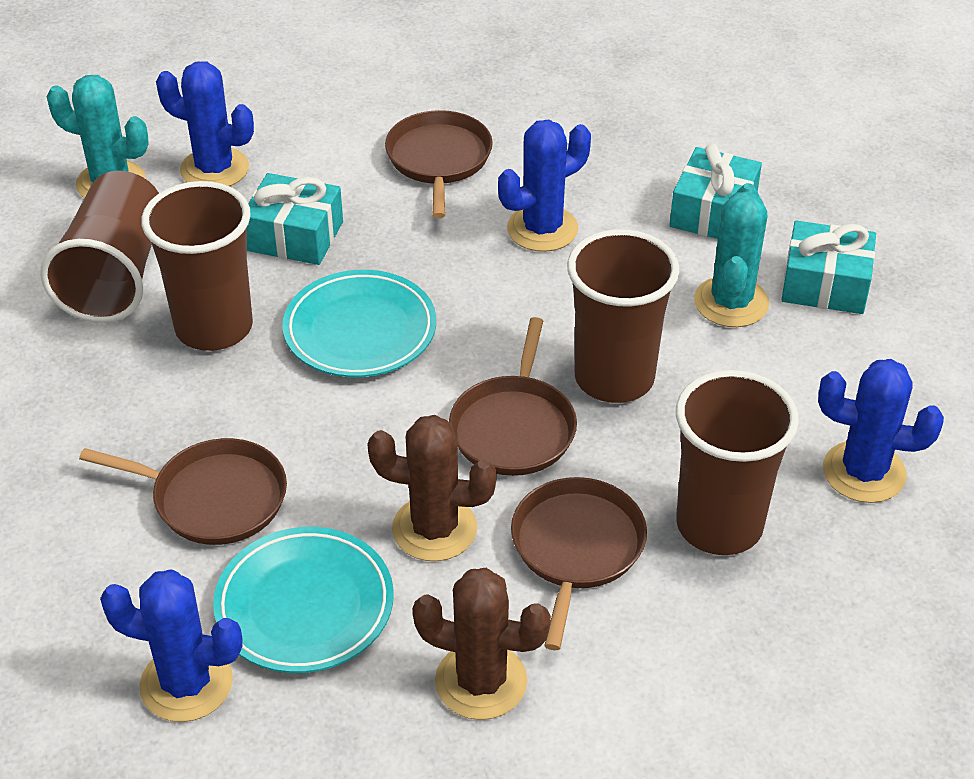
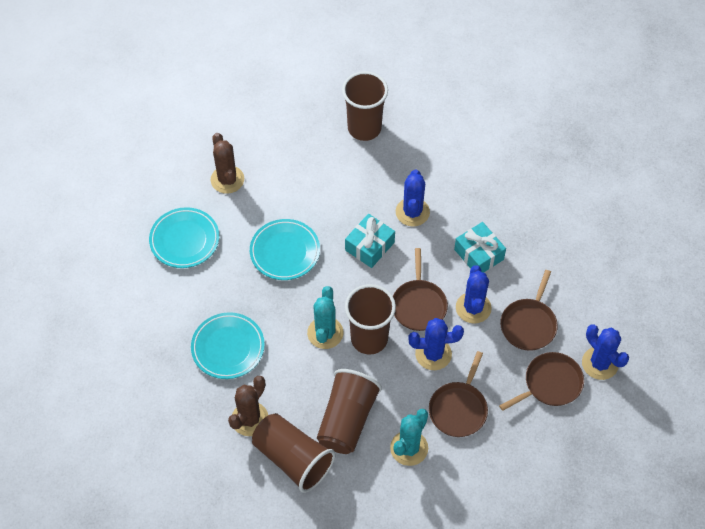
turquoise gift: 3 -> 2
turquoise plate: 2 -> 3

